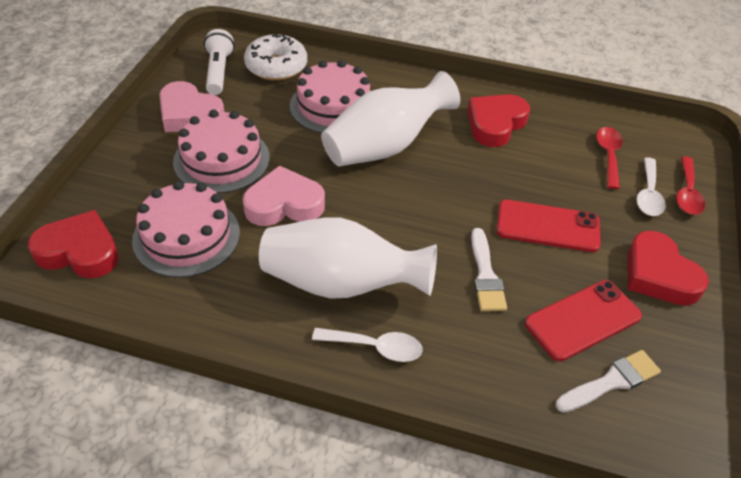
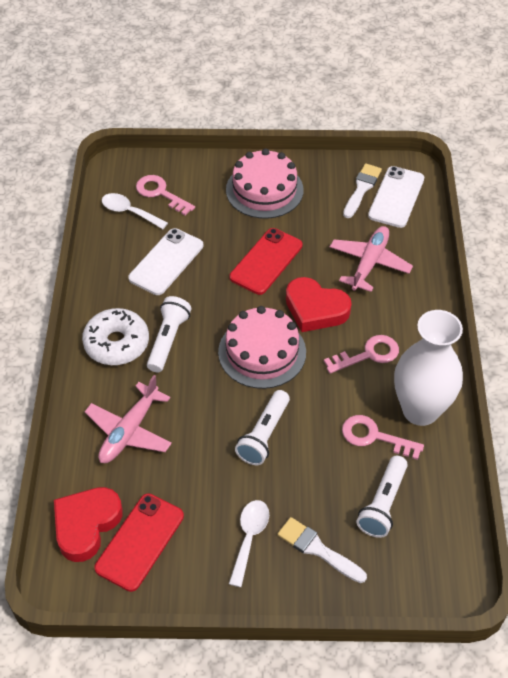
pink cake: 3 -> 2
pink heart: 2 -> 0
pink key: 0 -> 3
pink plane: 0 -> 2
red heart: 3 -> 2
red spoon: 2 -> 0
white flashlight: 1 -> 3
white phone: 0 -> 2
white vase: 2 -> 1

